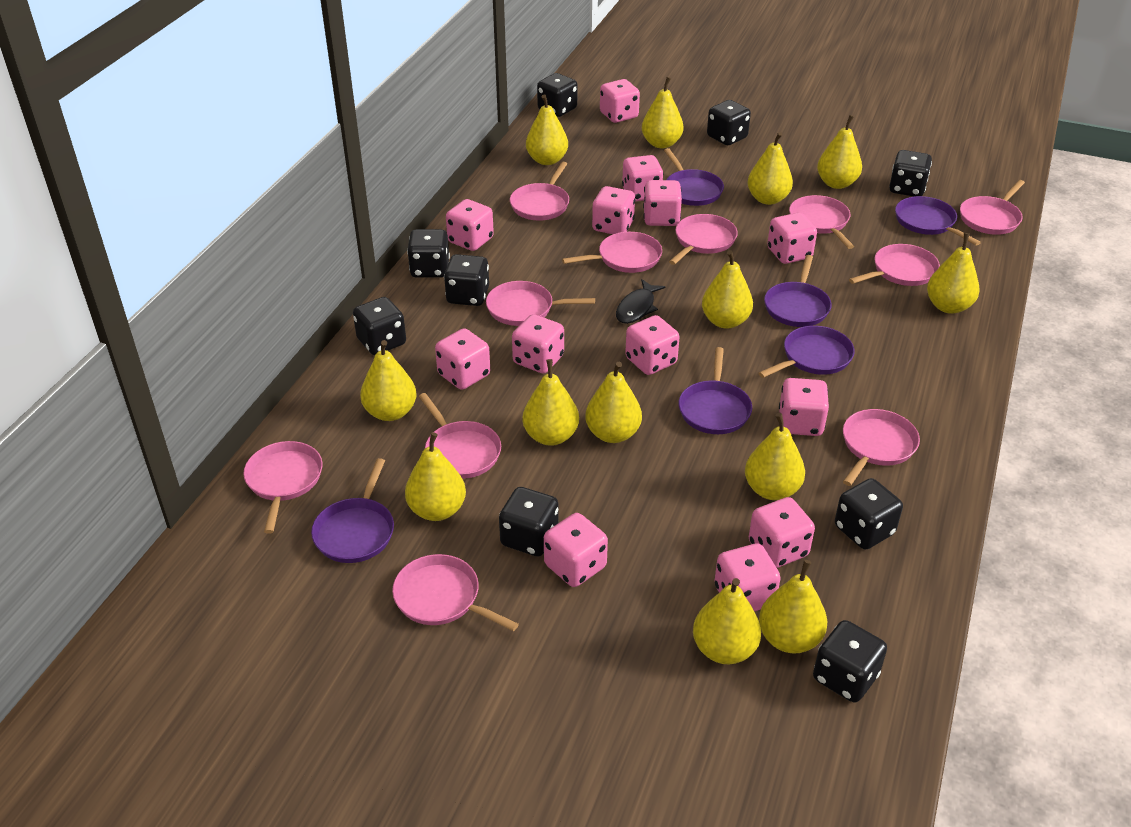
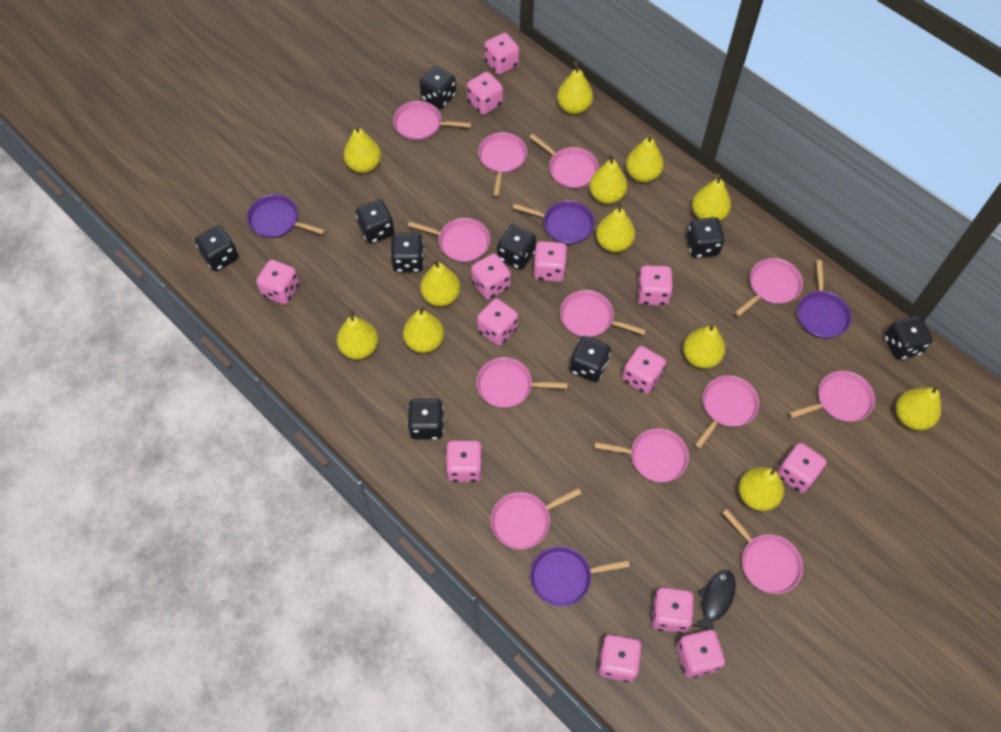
pink pan: 11 -> 12
purple pan: 6 -> 4
yellow pear: 13 -> 12

